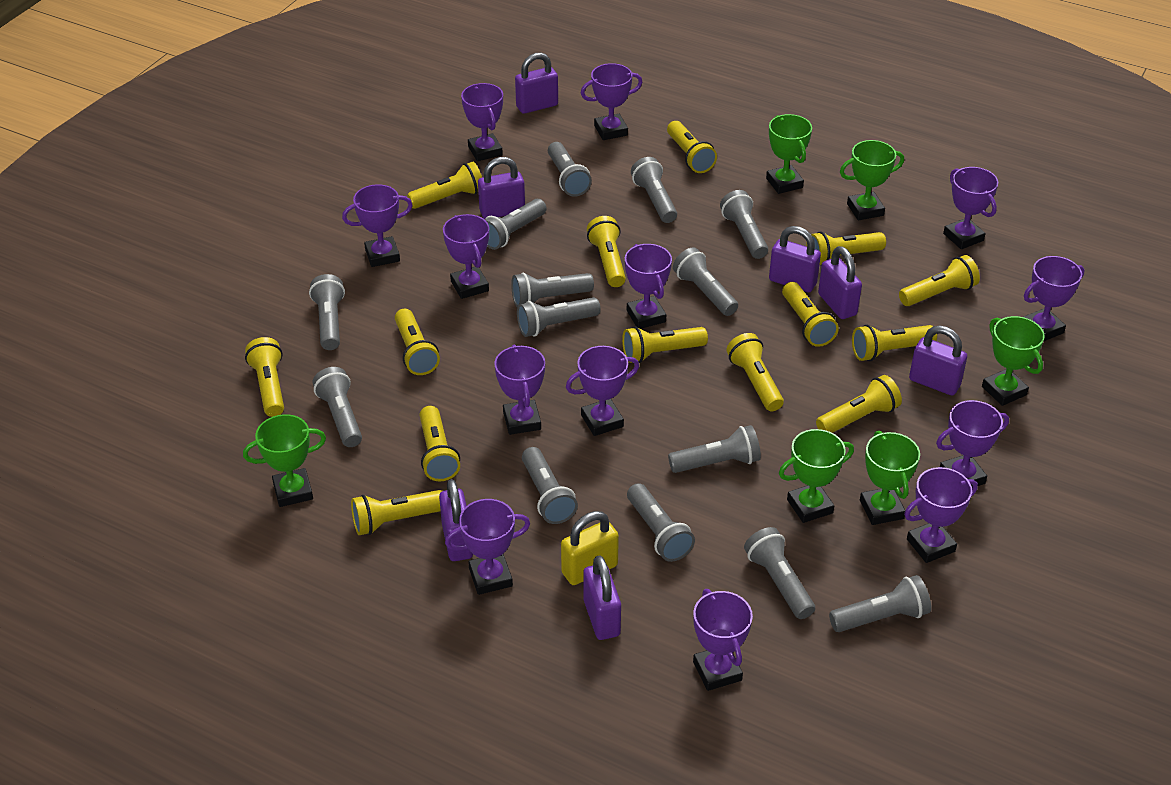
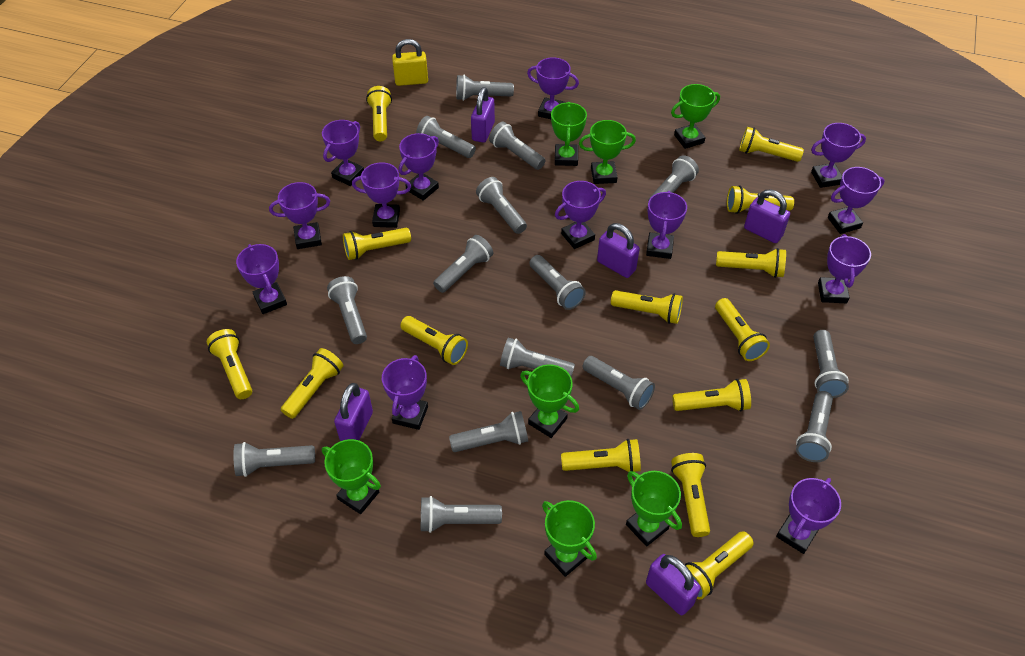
green trophy: 6 -> 7
grey flashlight: 14 -> 15
purple padlock: 7 -> 5

